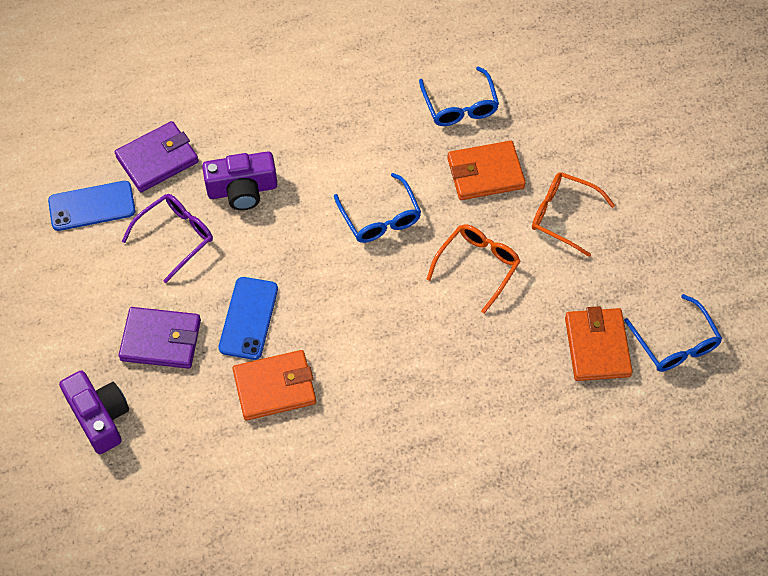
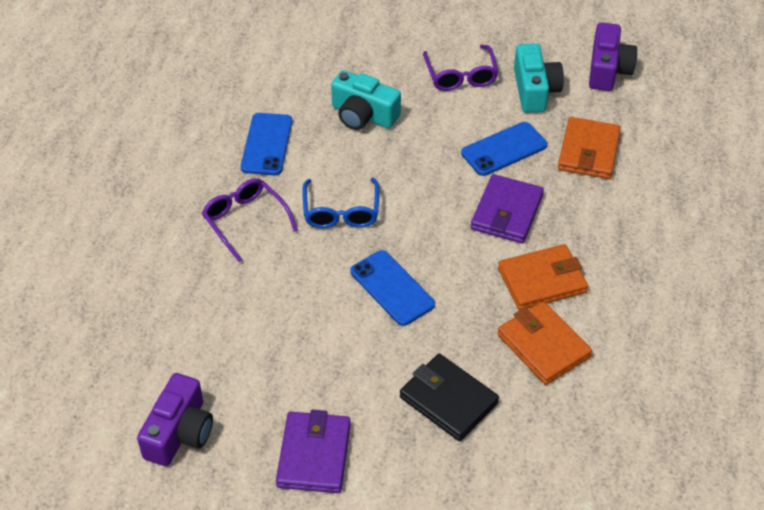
black wallet: 0 -> 1
blue glasses: 3 -> 1
blue phone: 2 -> 3
orange glasses: 2 -> 0
purple glasses: 1 -> 2
turquoise camera: 0 -> 2

